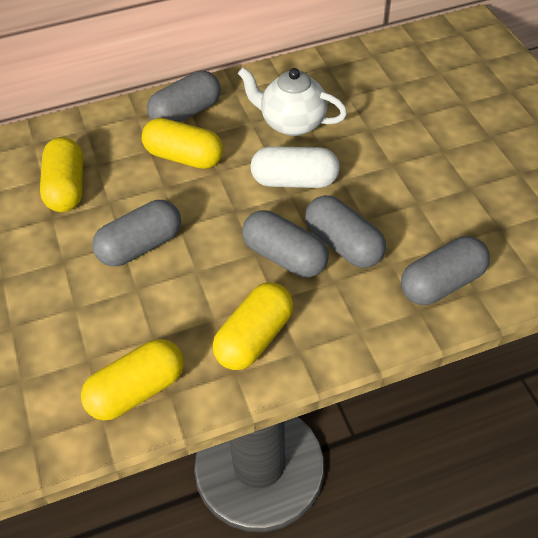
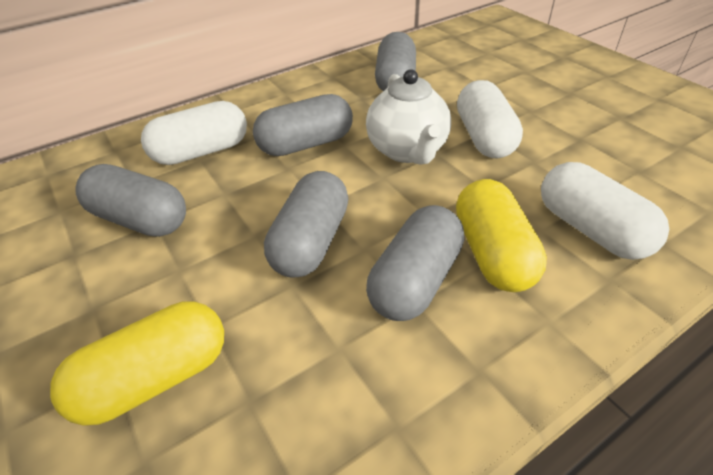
white capsule: 1 -> 3
yellow capsule: 4 -> 2

